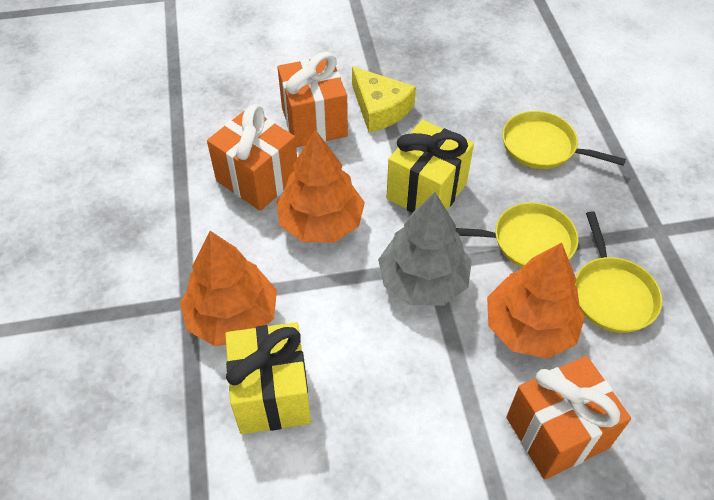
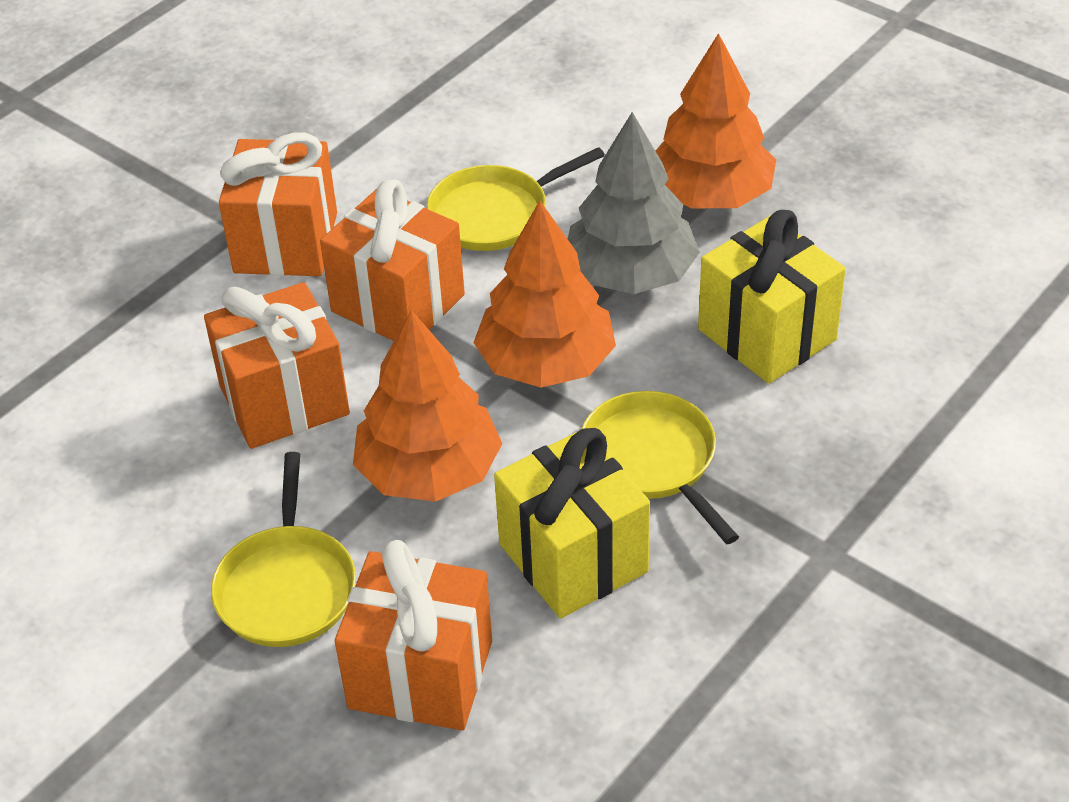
orange gift: 3 -> 4
yellow cheese: 1 -> 0

